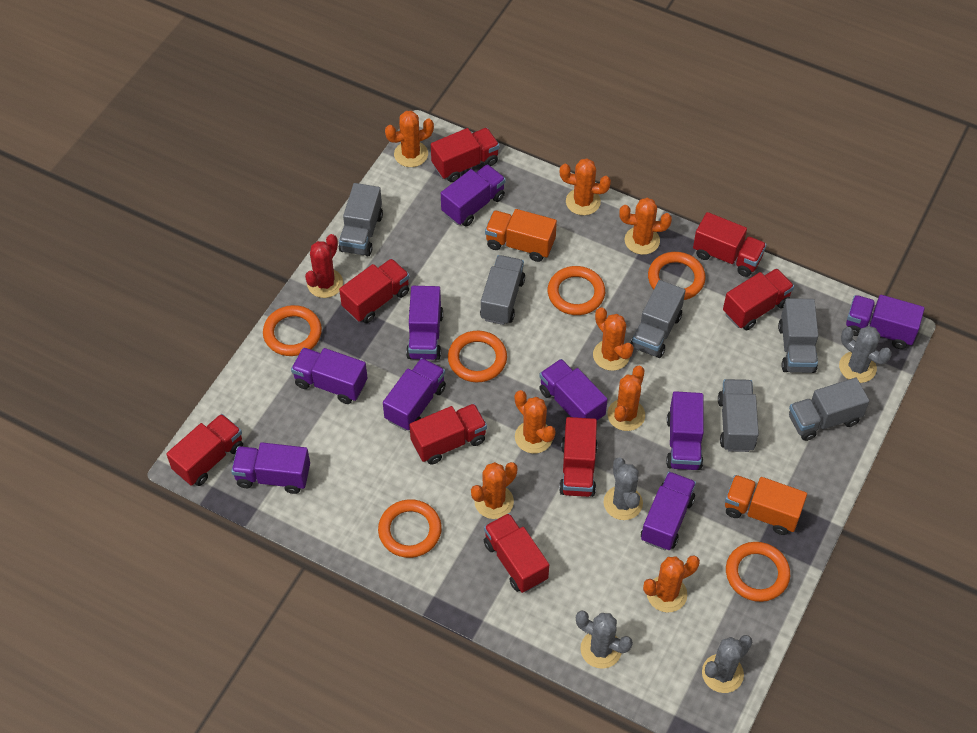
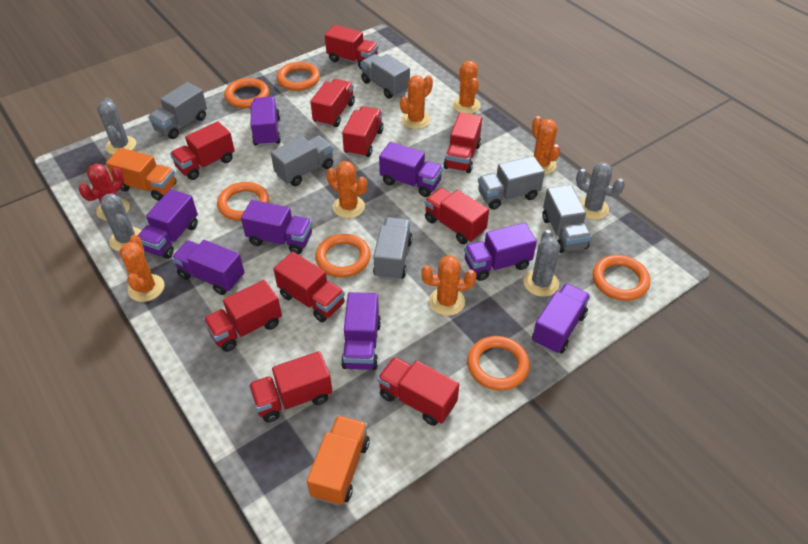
orange cactus: 8 -> 6
purple truck: 9 -> 8
red truck: 8 -> 10

